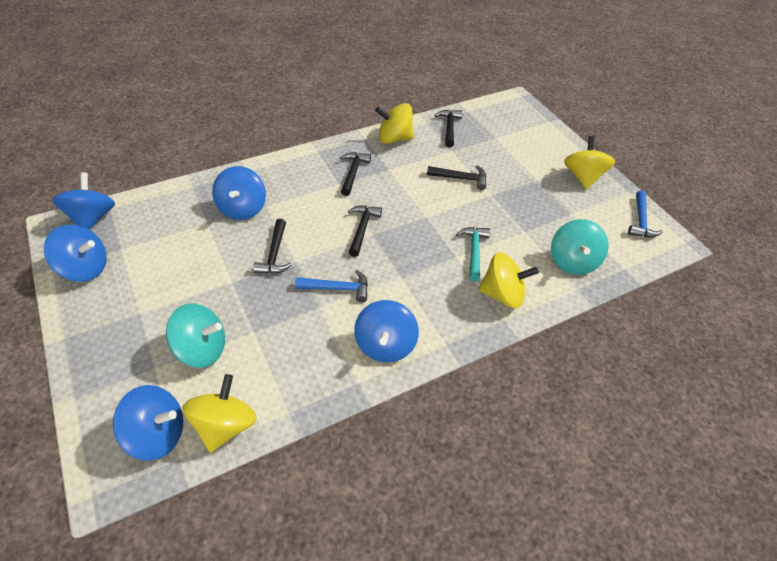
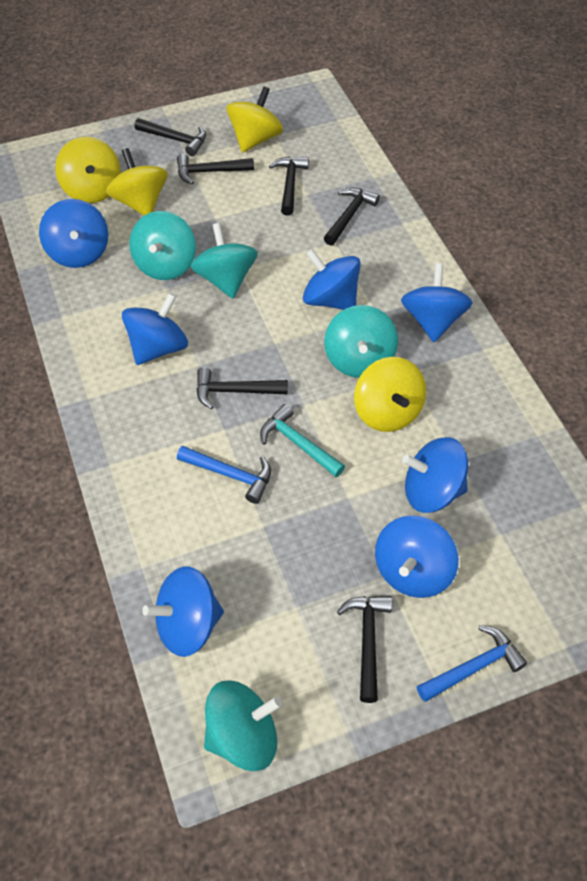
black hammer: 5 -> 6
blue spinning top: 5 -> 7
turquoise spinning top: 2 -> 4

